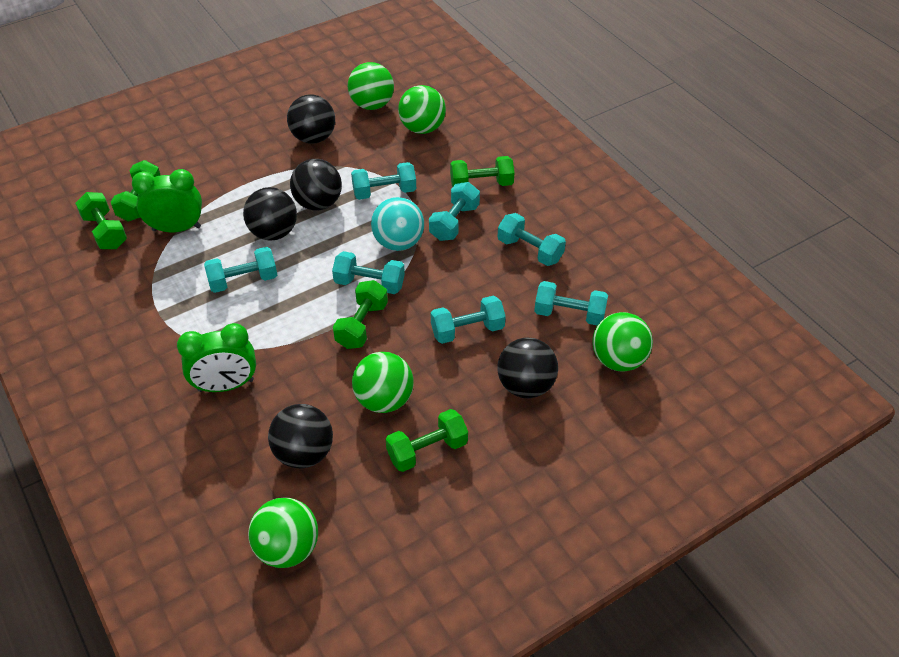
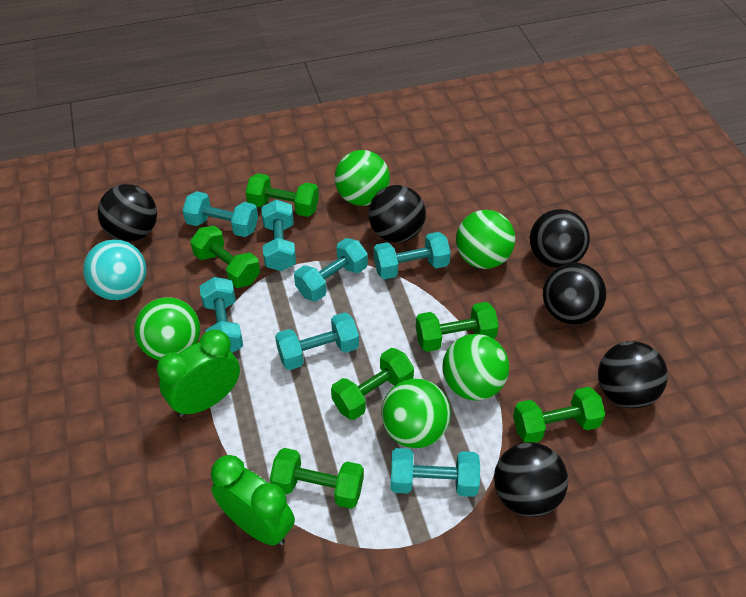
black ball: 5 -> 6
green dumbbell: 5 -> 6

